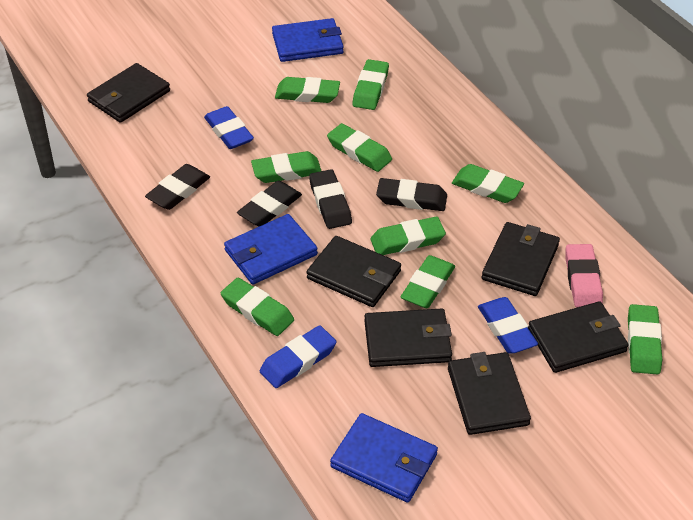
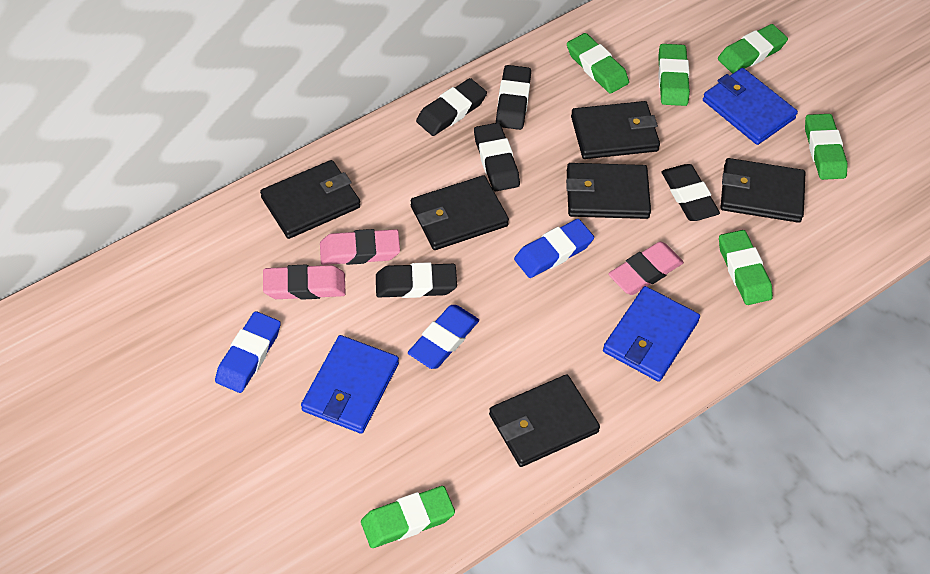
black eraser: 4 -> 5
green eraser: 9 -> 6
pink eraser: 1 -> 3

